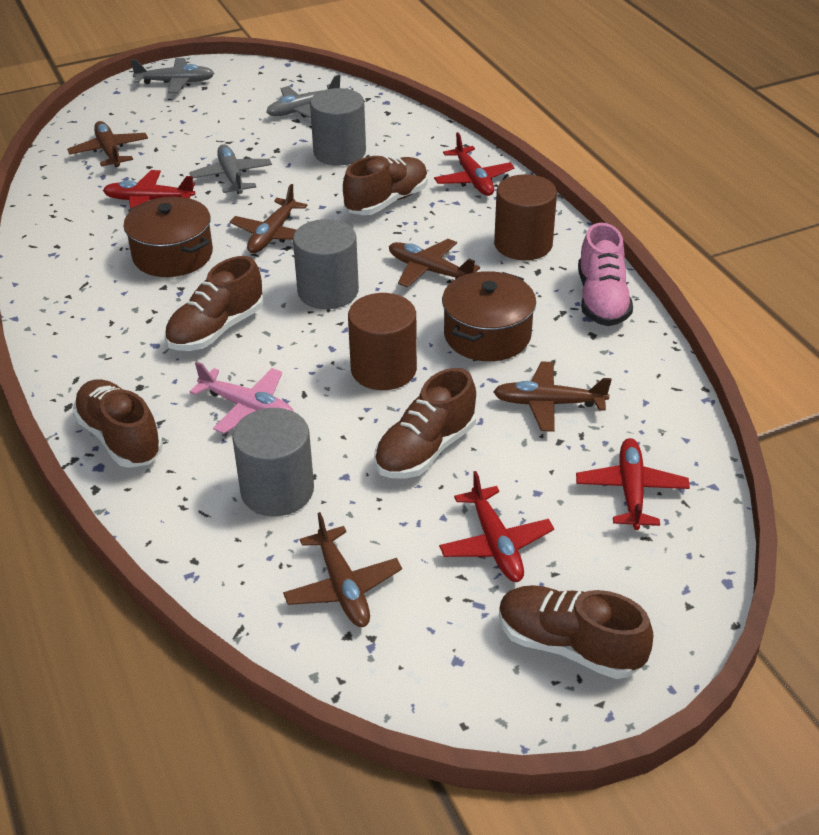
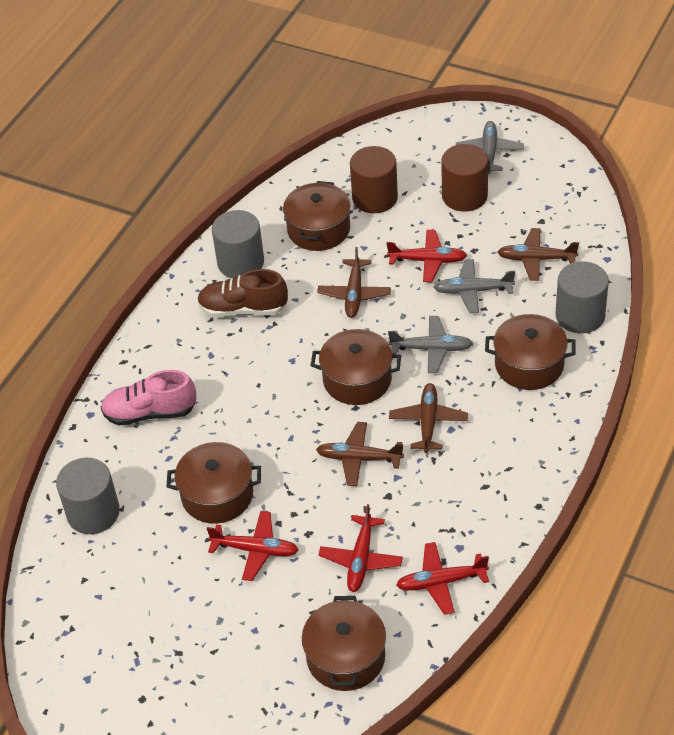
brown plane: 5 -> 4
brown pot: 2 -> 5
brown shoe: 5 -> 1
pink plane: 1 -> 0

